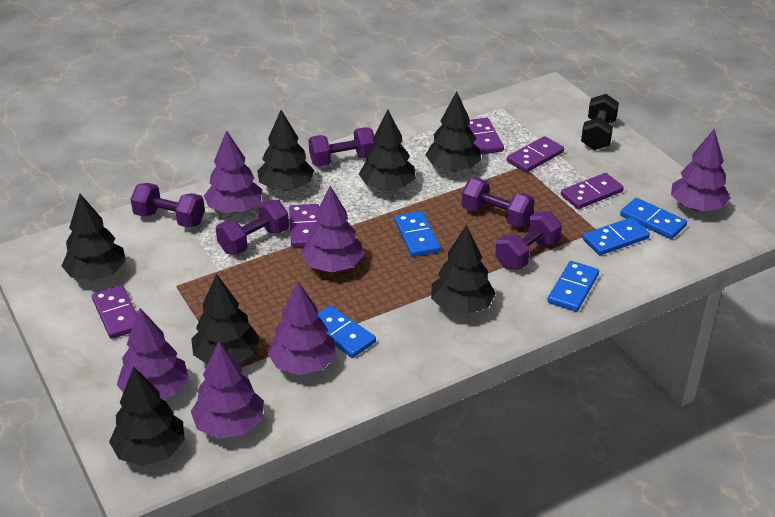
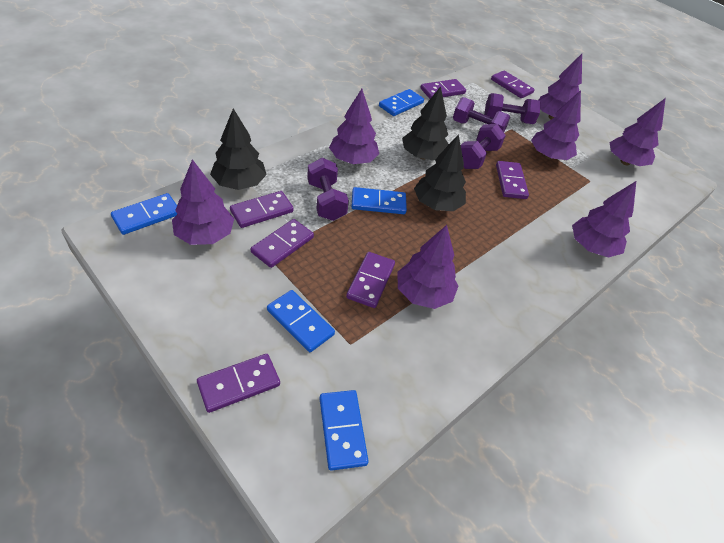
black dumbbell: 1 -> 0
black tree: 7 -> 3
purple domino: 5 -> 7
purple dumbbell: 5 -> 4
purple tree: 6 -> 7

